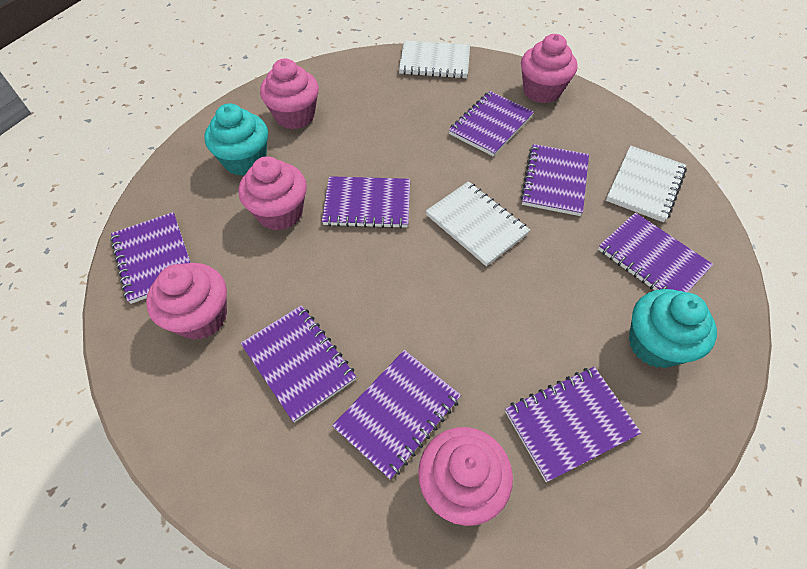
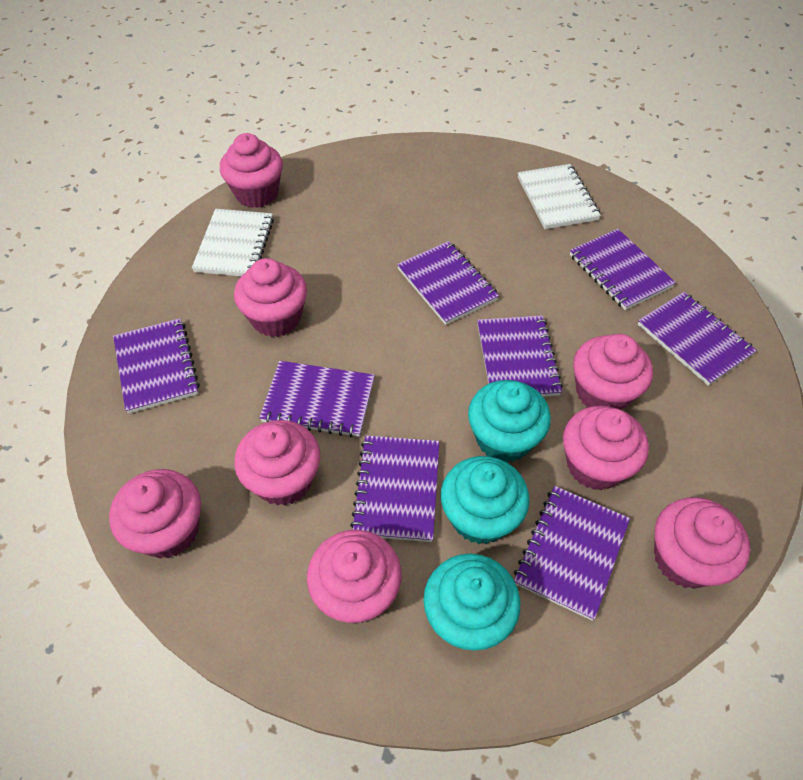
pink cupcake: 5 -> 8
turquoise cupcake: 2 -> 3
white notebook: 3 -> 2

